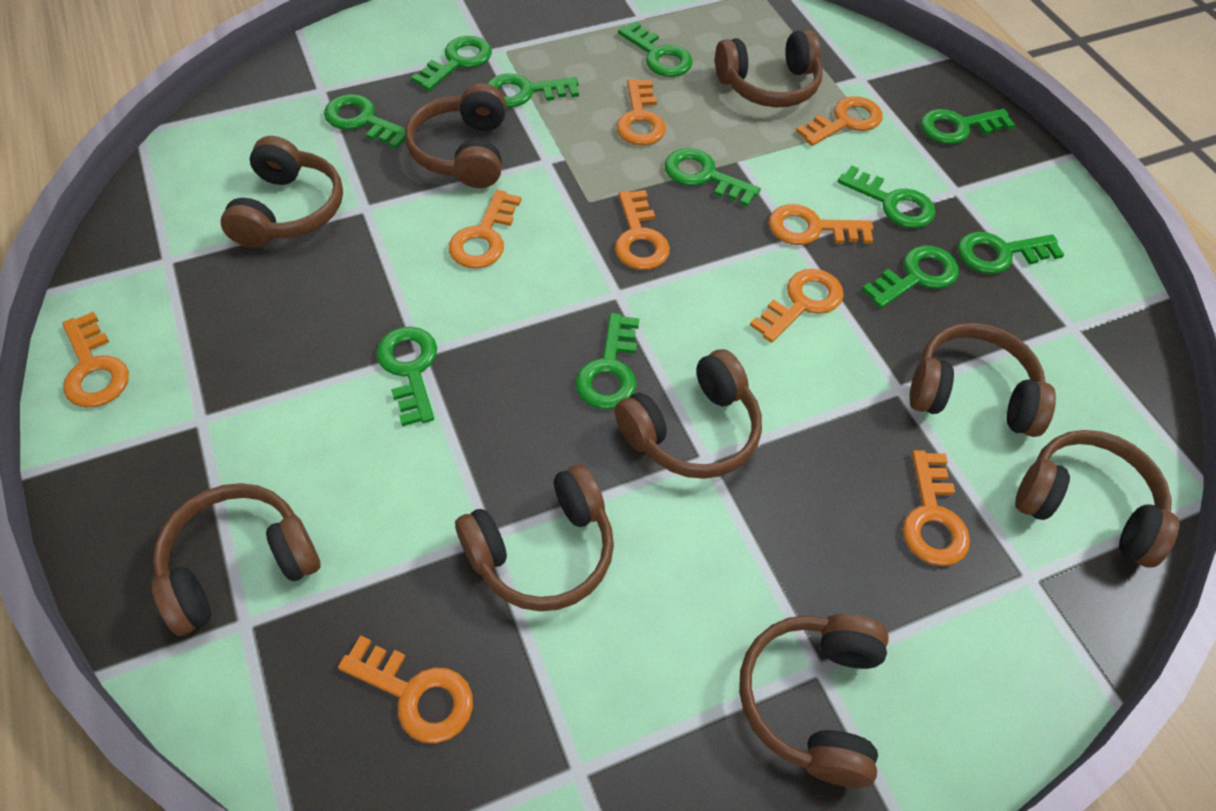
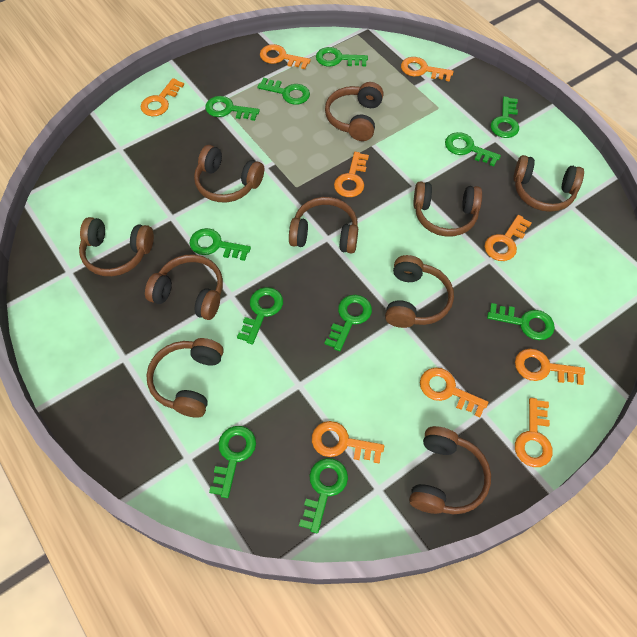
brown headphones: 9 -> 10

